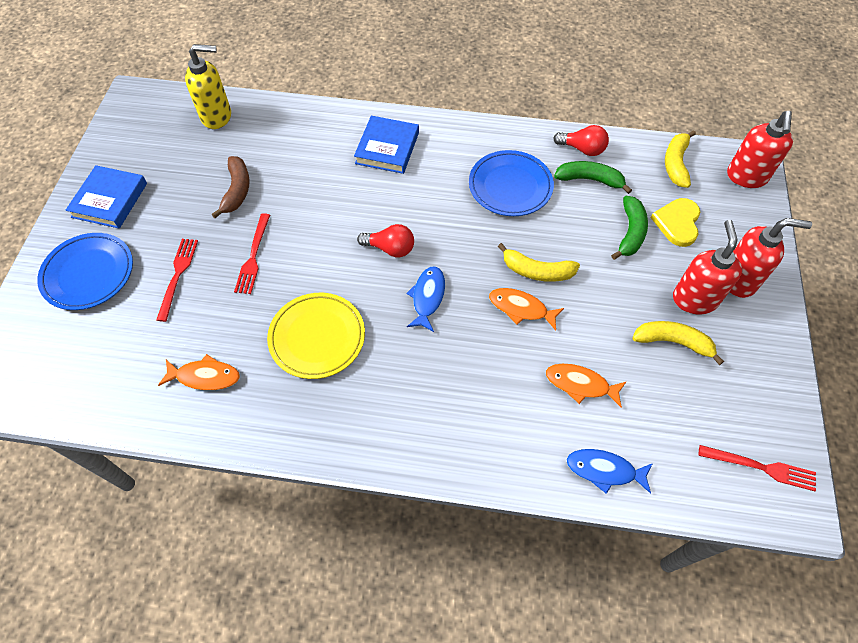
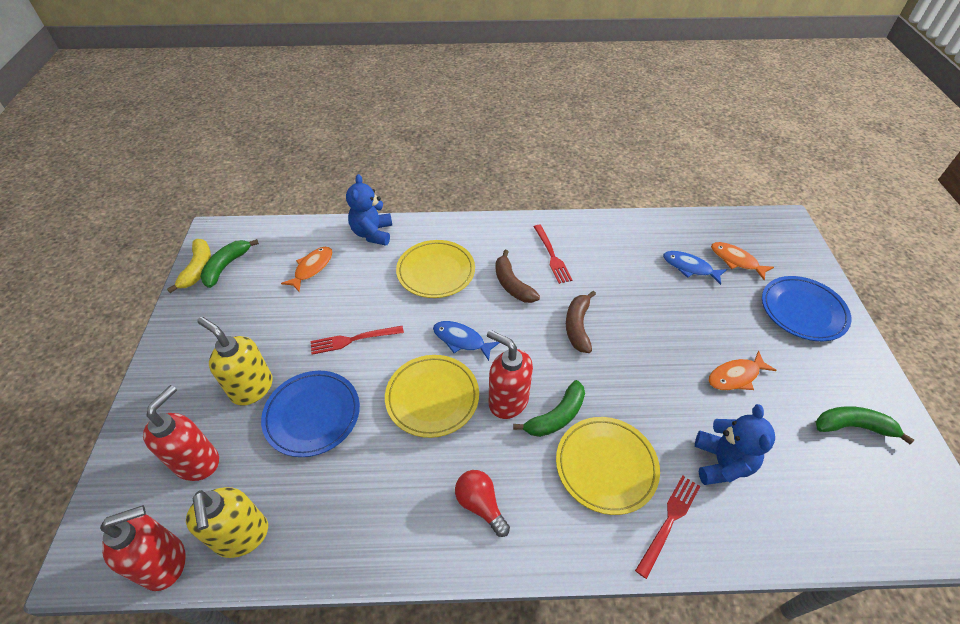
blue book: 2 -> 0
blue teddy bear: 0 -> 2
brown banana: 1 -> 2
green banana: 2 -> 3
red light bulb: 2 -> 1
yellow banana: 3 -> 1
yellow heart: 1 -> 0
yellow plate: 1 -> 3
yellow soap dispenser: 1 -> 2

